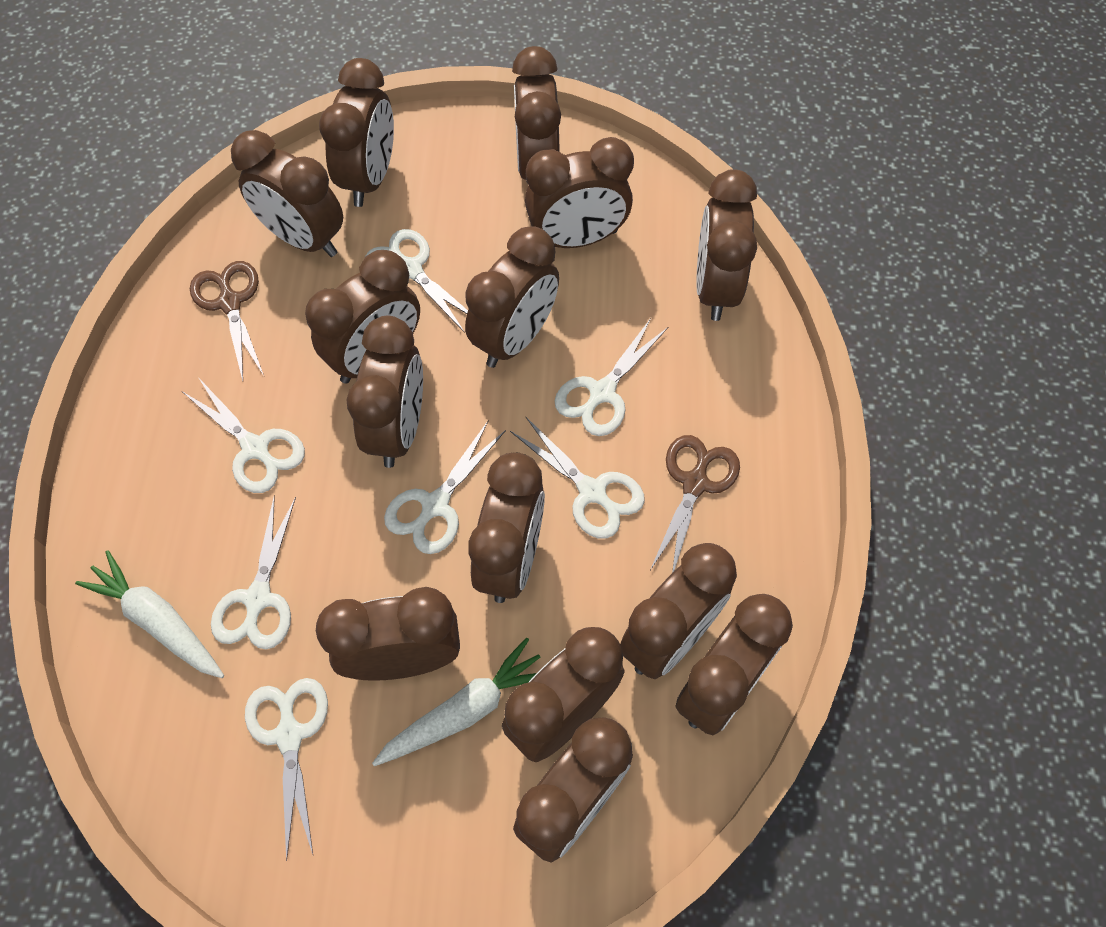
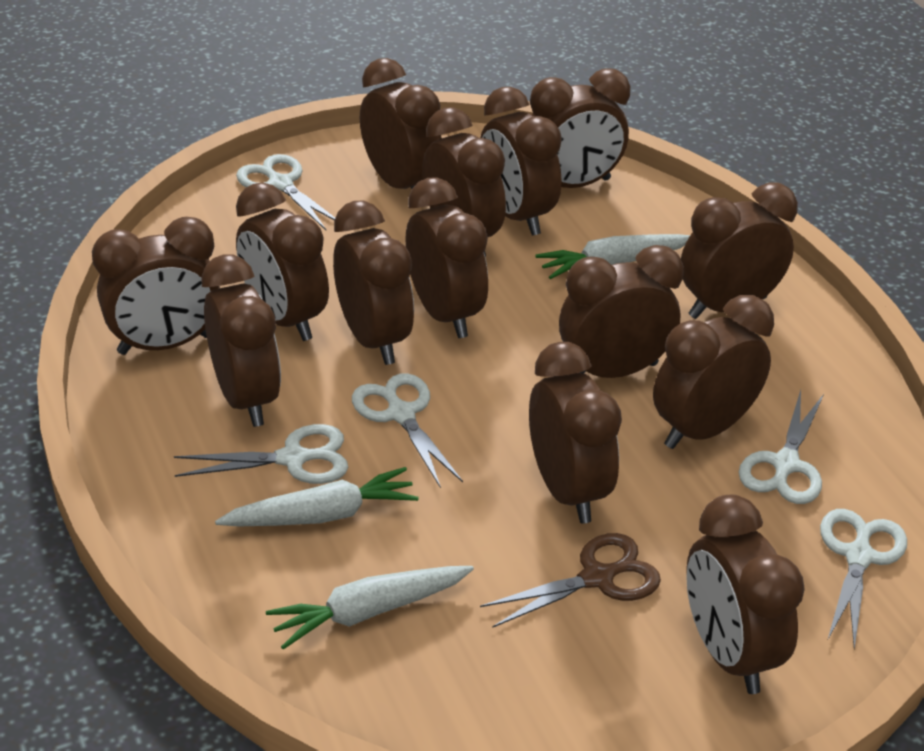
brown scissors: 2 -> 1
white carrot: 2 -> 3
white scissors: 7 -> 5

